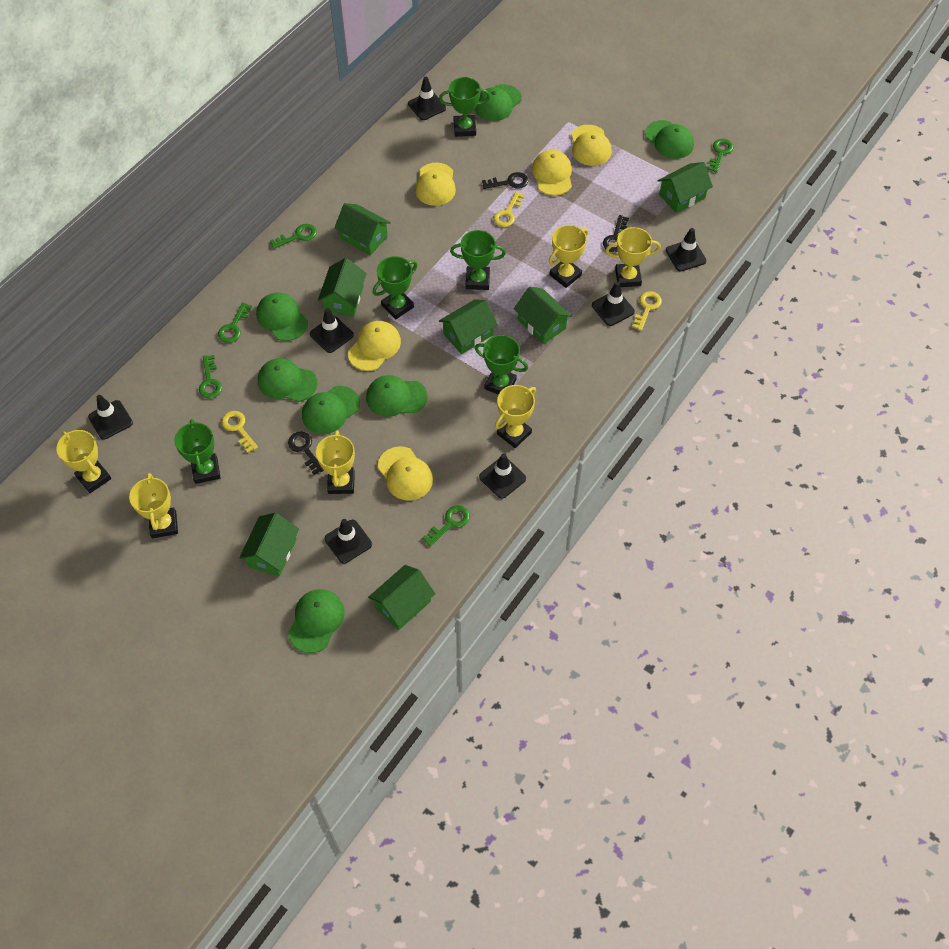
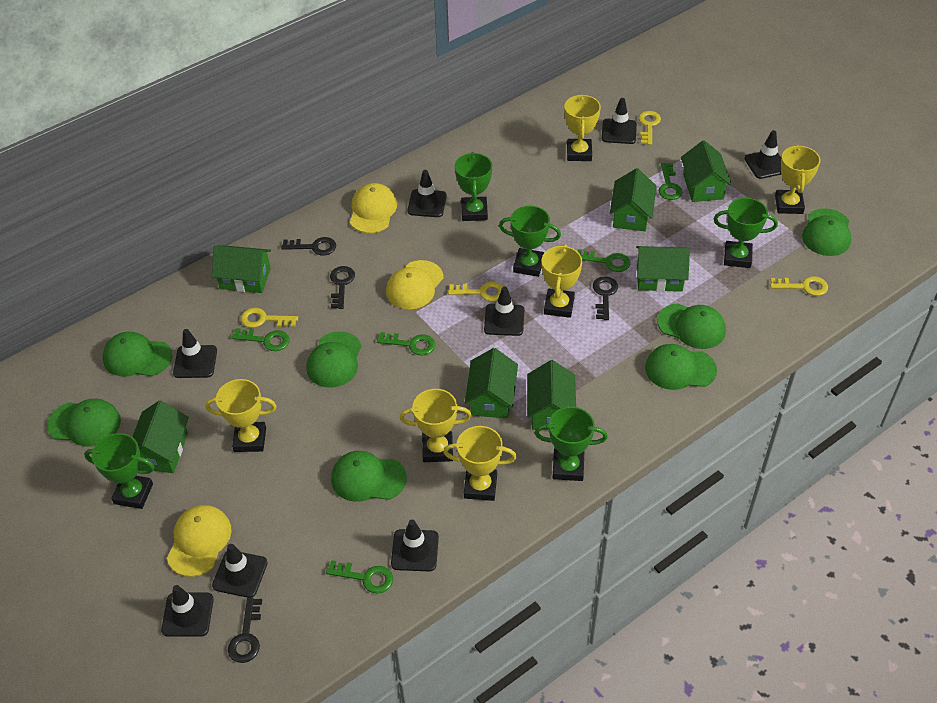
black key: 3 -> 4
black traffic cone: 7 -> 8
yellow cap: 5 -> 3
yellow key: 3 -> 4

